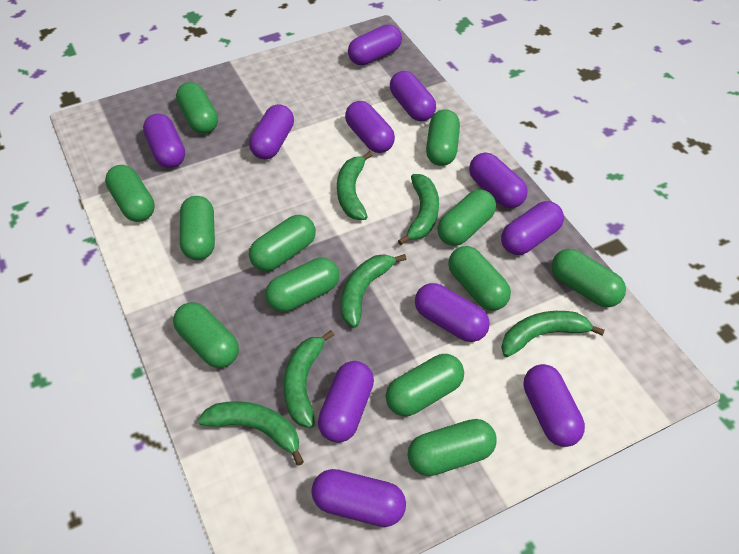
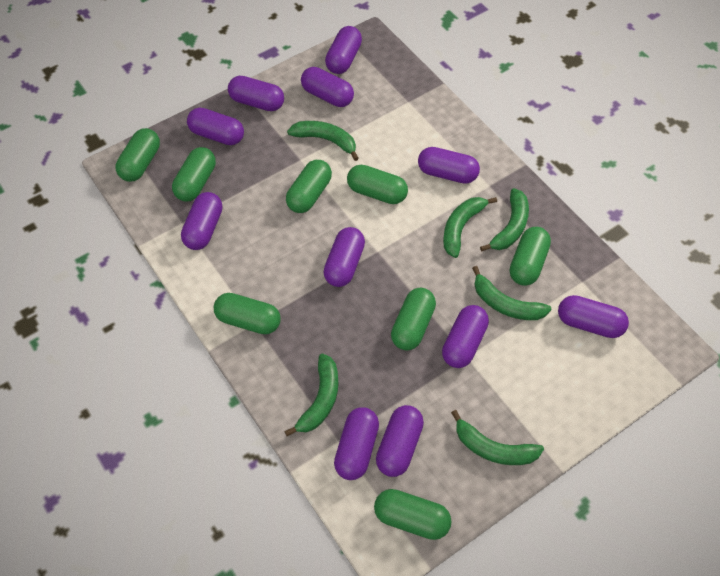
green capsule: 12 -> 8

